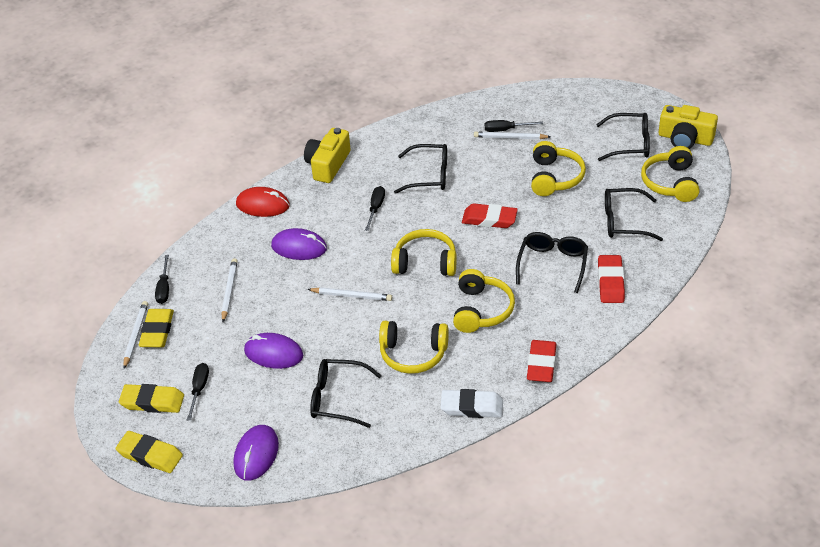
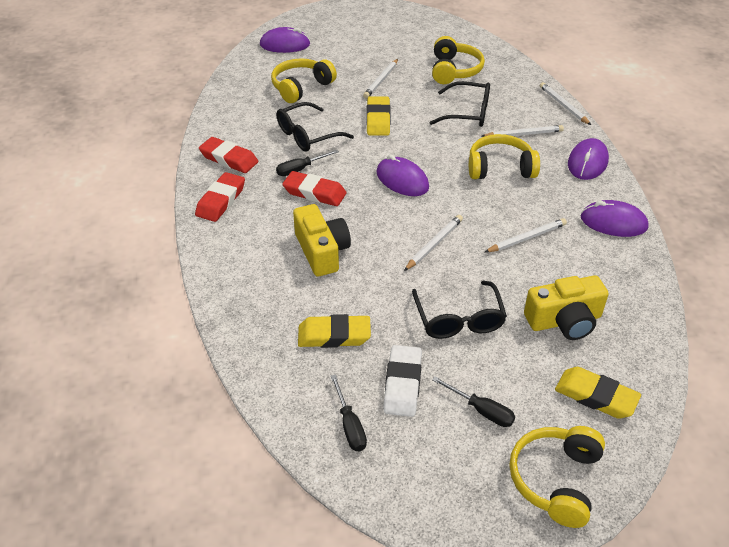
black glasses: 5 -> 3
black screwdriver: 4 -> 3
purple mouse: 3 -> 4
red mouse: 1 -> 0
white pencil: 4 -> 5
yellow headphones: 5 -> 4

